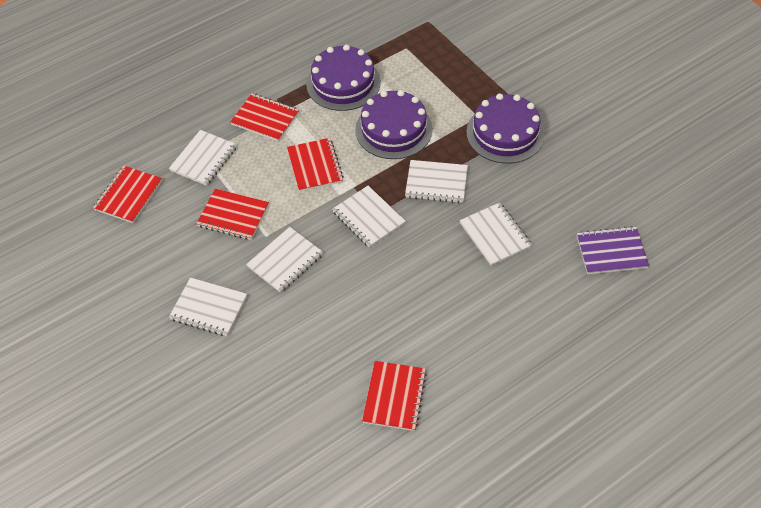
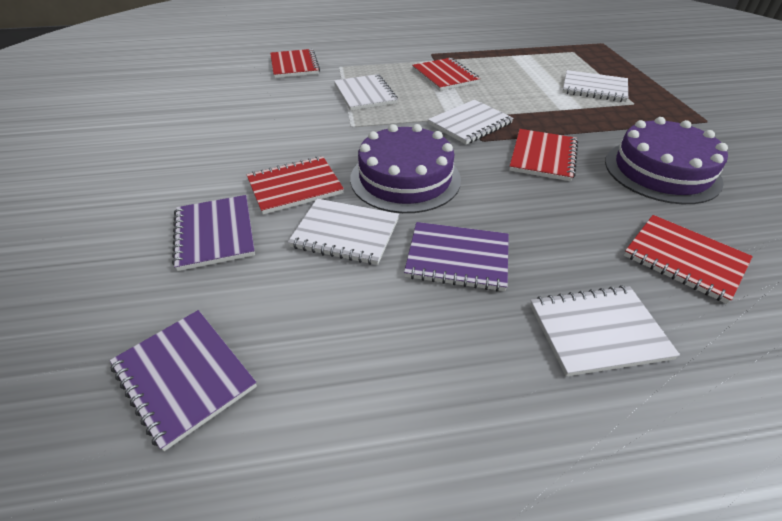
purple cake: 3 -> 2
purple notebook: 1 -> 3
white notebook: 6 -> 5

